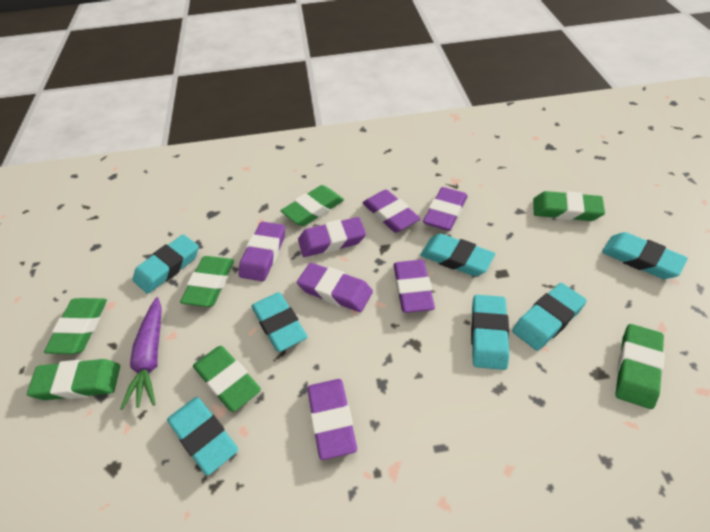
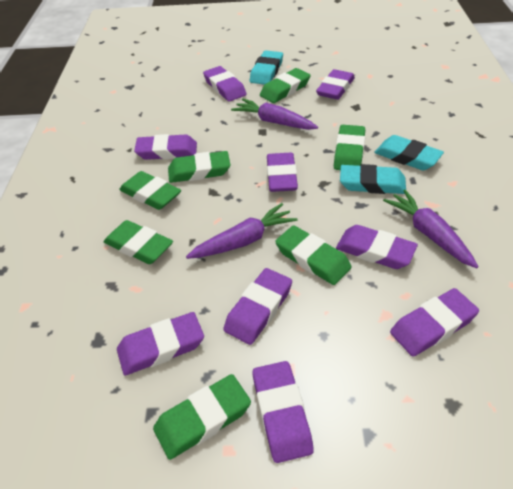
purple carrot: 1 -> 3
purple eraser: 7 -> 9
turquoise eraser: 7 -> 3

